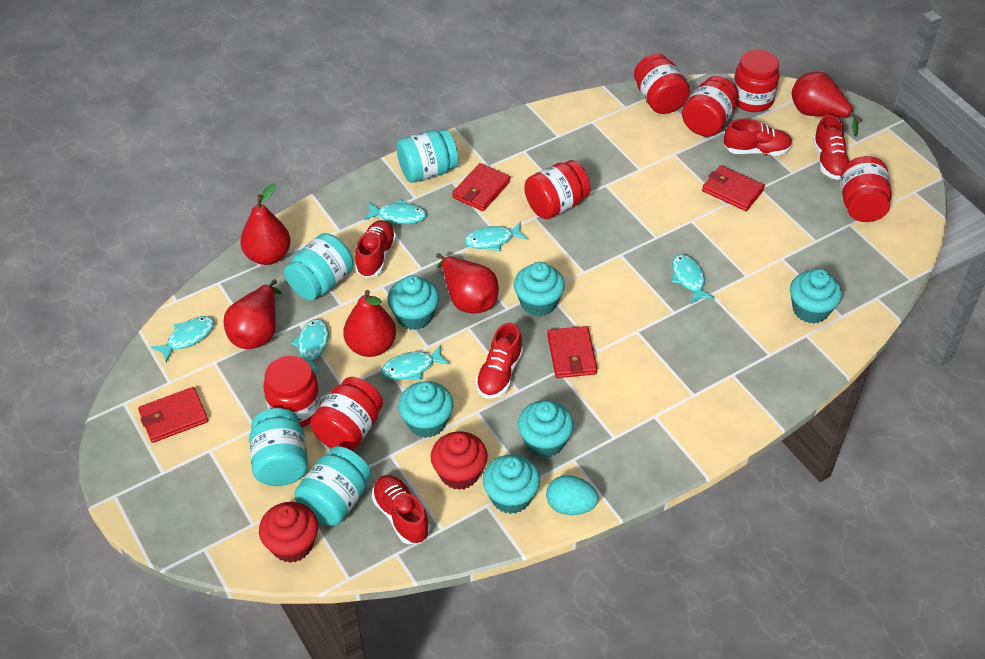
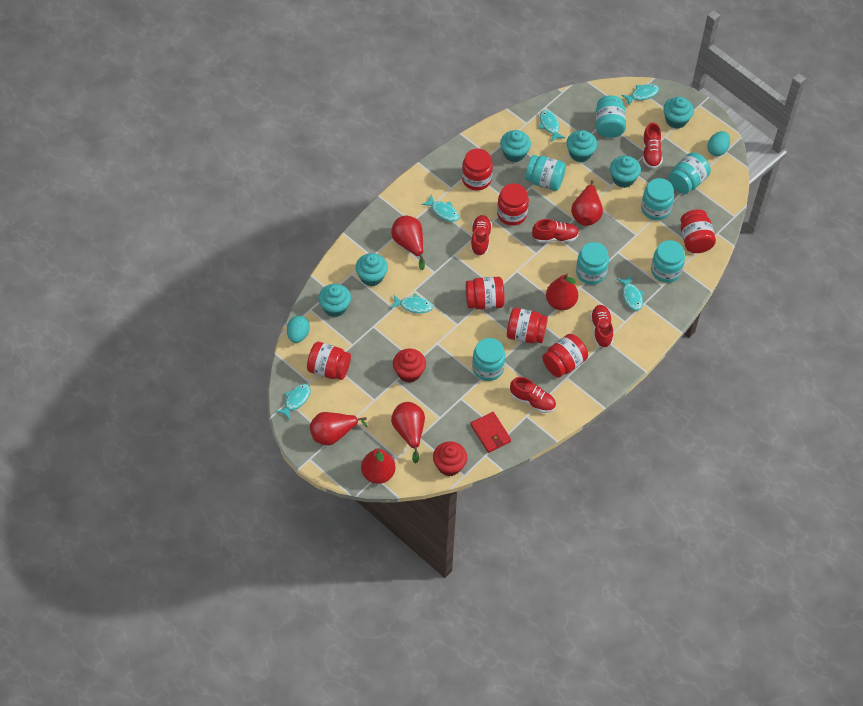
red pear: 5 -> 6
red wallet: 4 -> 1
turquoise egg: 1 -> 2
turquoise jar: 4 -> 7

